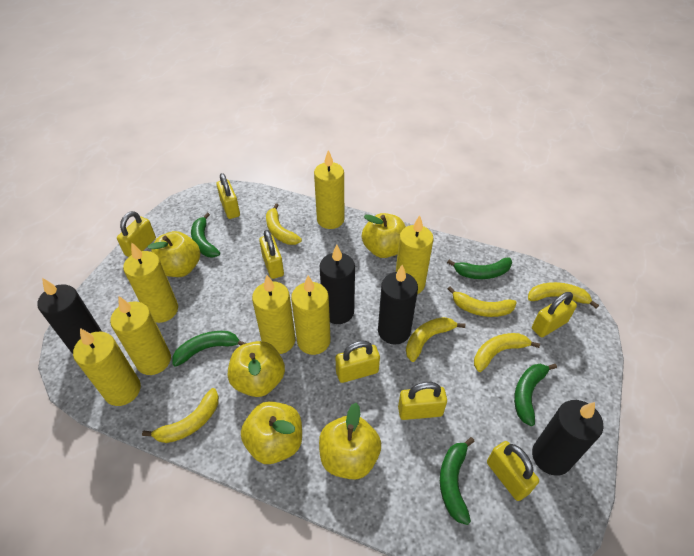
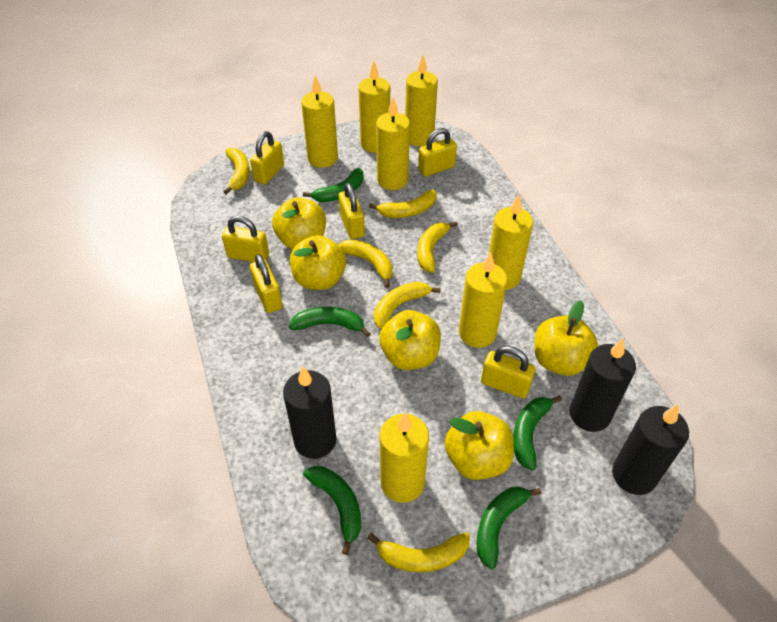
black candle: 4 -> 3
yellow padlock: 7 -> 6

